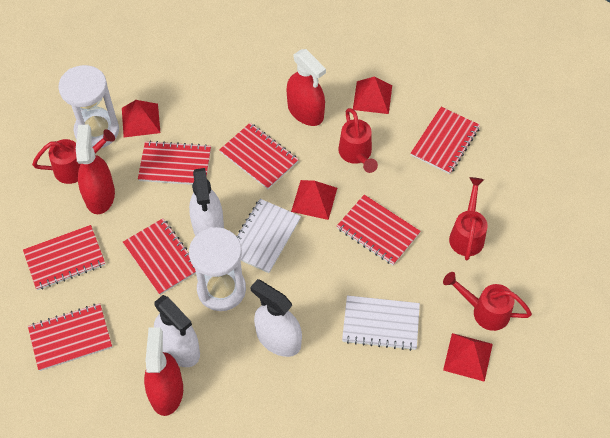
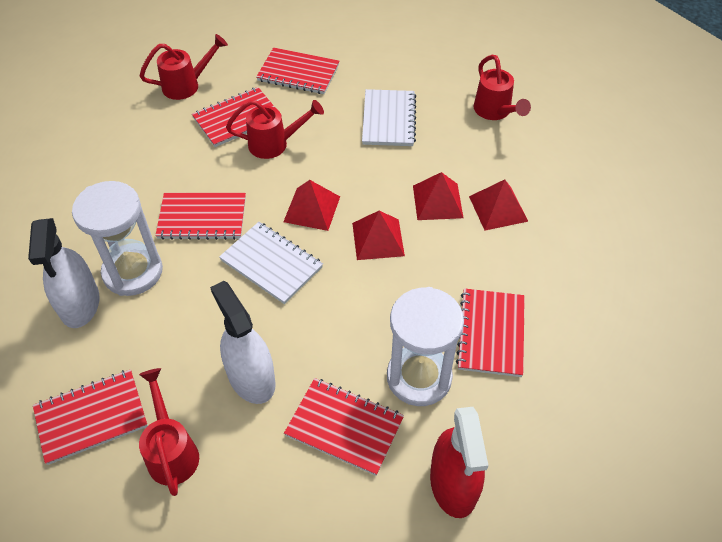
red notebook: 7 -> 6
red spray bottle: 3 -> 1
white spray bottle: 3 -> 2

